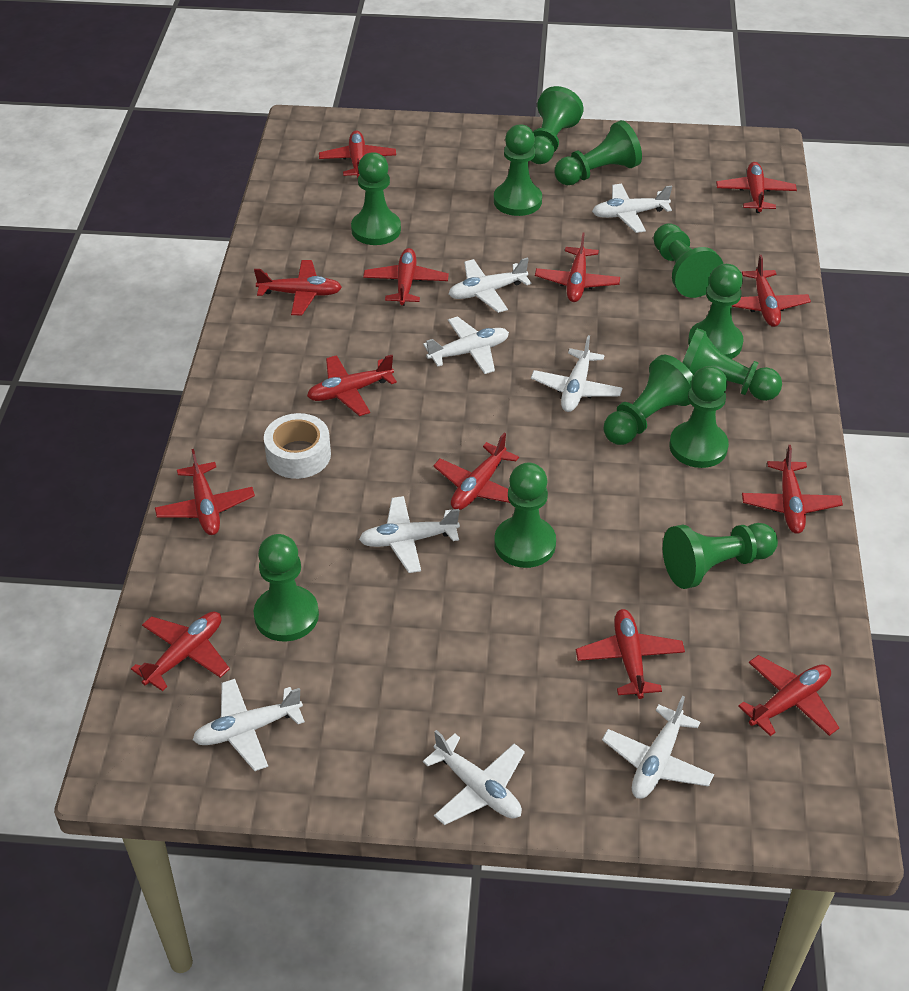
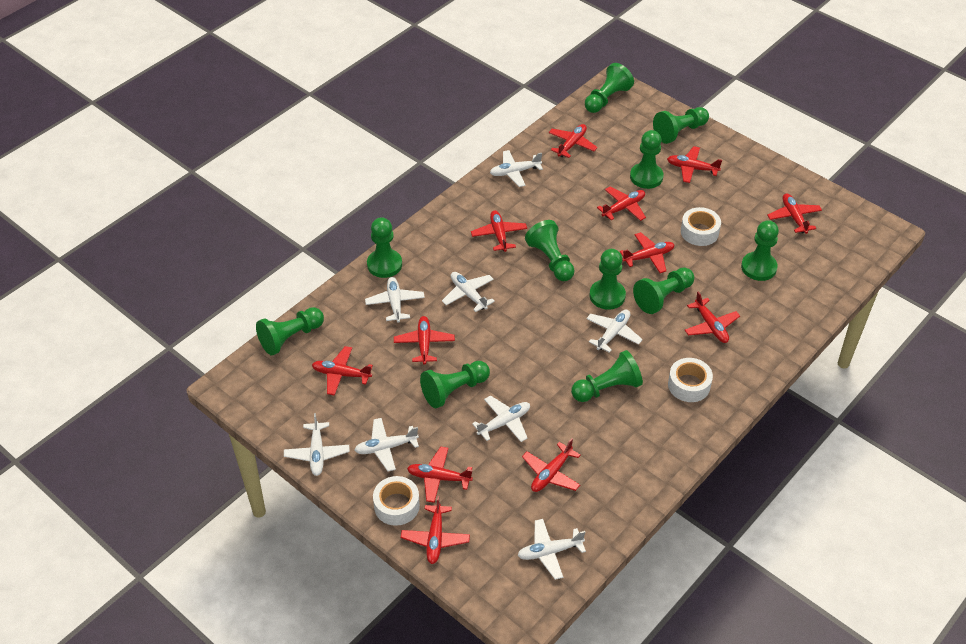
green pawn: 12 -> 11
red plane: 13 -> 12
white tape: 1 -> 3

